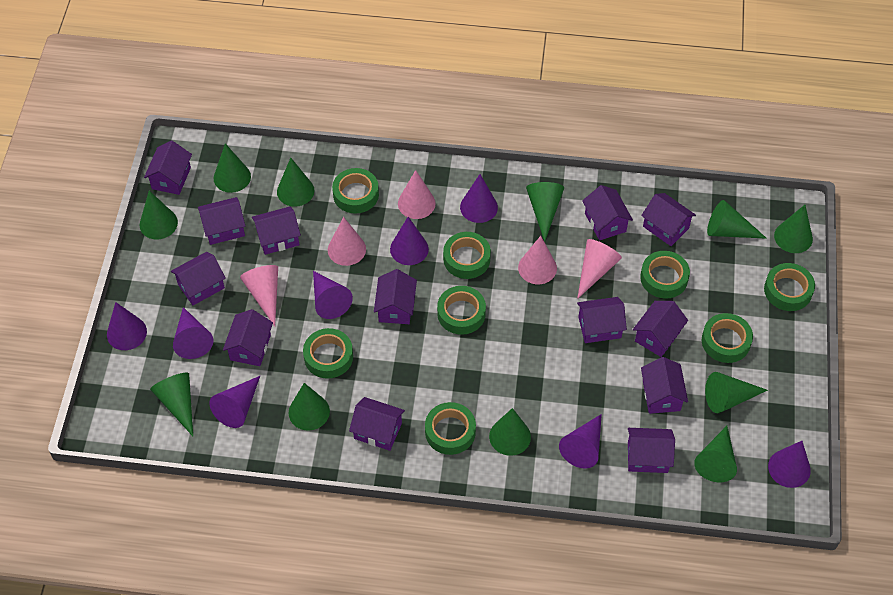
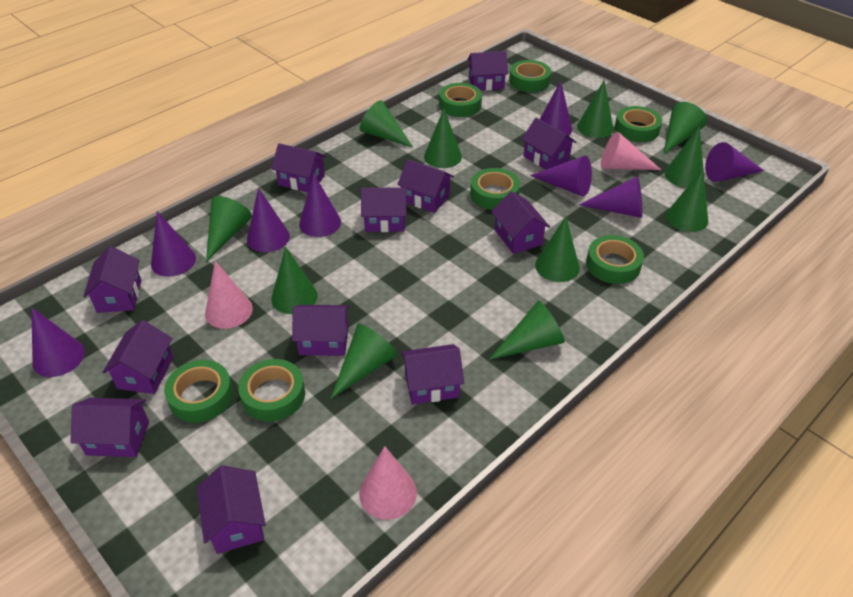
green tape: 8 -> 7
pink cone: 5 -> 3
purple house: 13 -> 12

